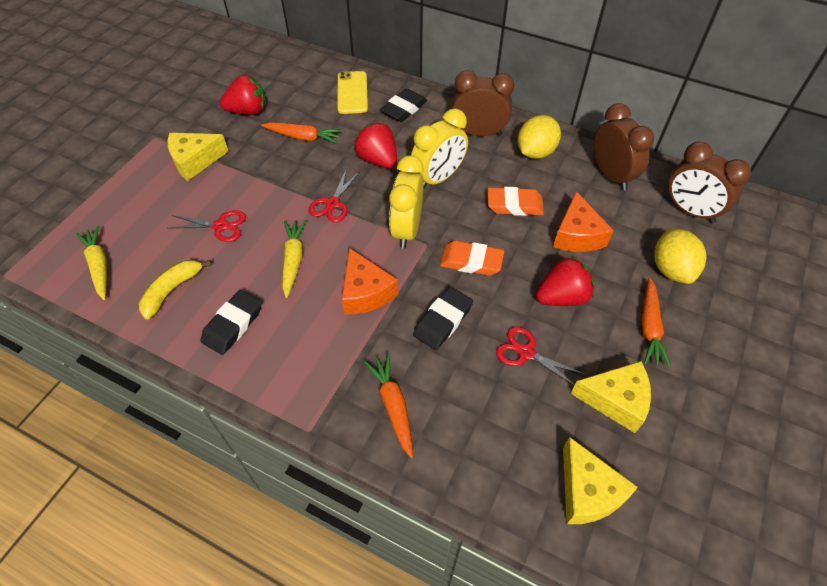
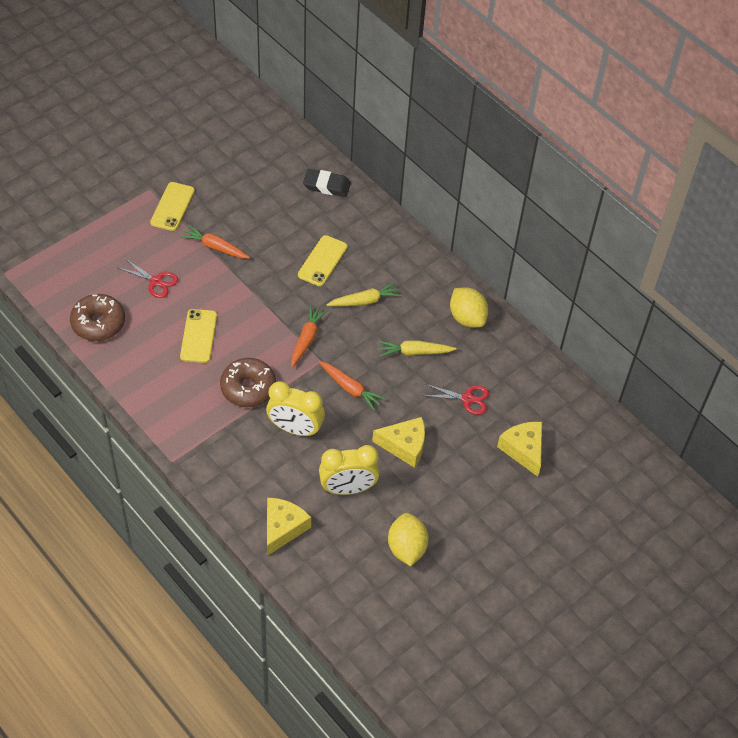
black eraser: 3 -> 1
brown clock: 3 -> 0
brown donut: 0 -> 2
orange cheese: 2 -> 0
orange eraser: 2 -> 0
red scissors: 3 -> 2
red strawberry: 3 -> 0
yellow banana: 1 -> 0
yellow phone: 1 -> 3

